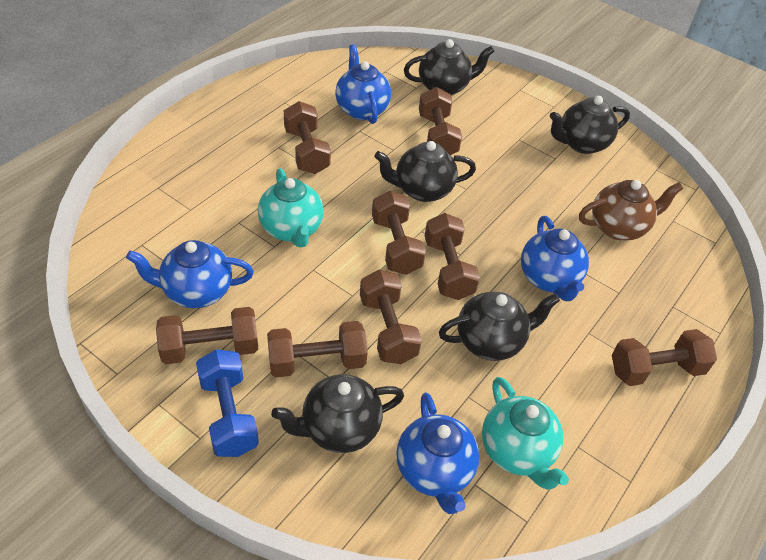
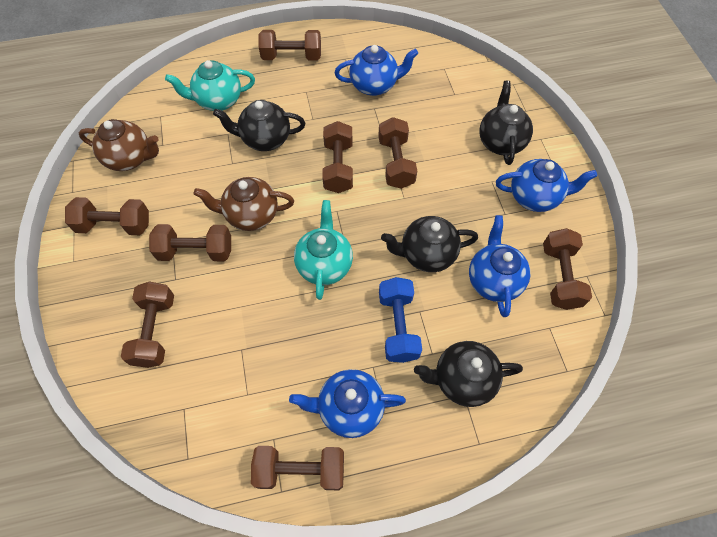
black teapot: 5 -> 4
brown teapot: 1 -> 2

